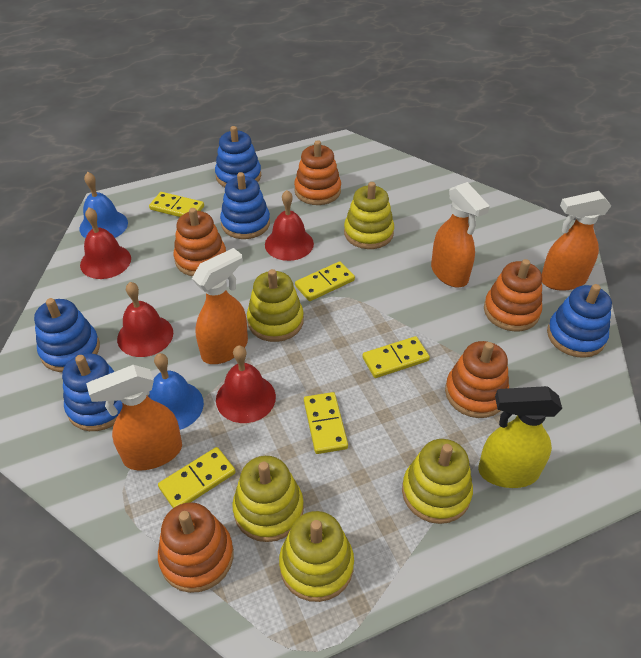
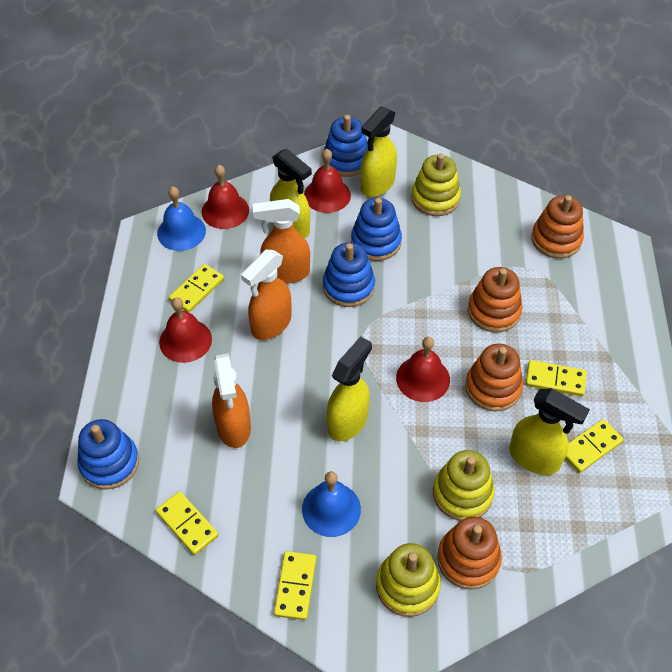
blue stacking toy: 5 -> 4
orange spray bottle: 4 -> 3
orange stacking toy: 5 -> 4
yellow spray bottle: 1 -> 4
yellow stacking toy: 5 -> 3

